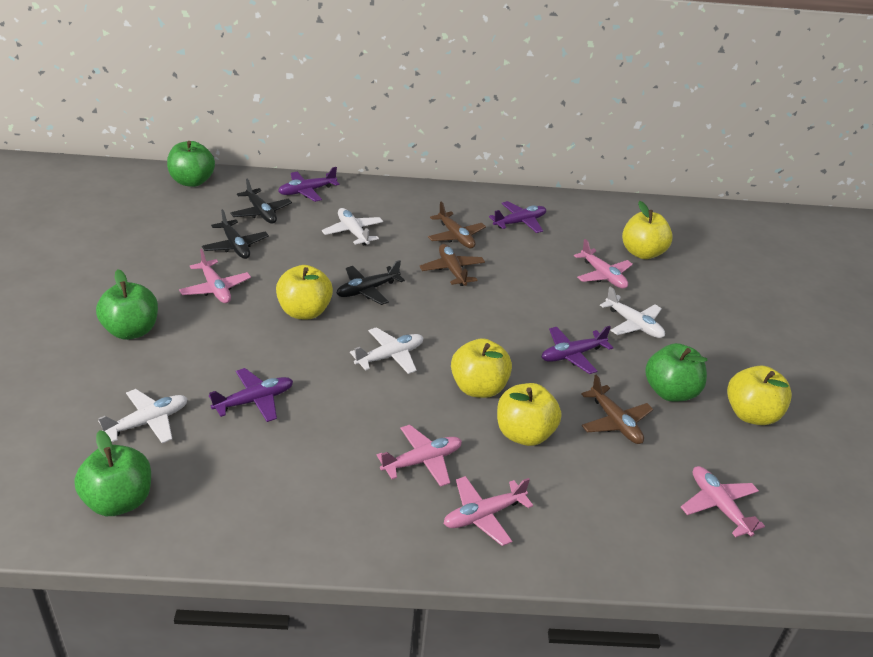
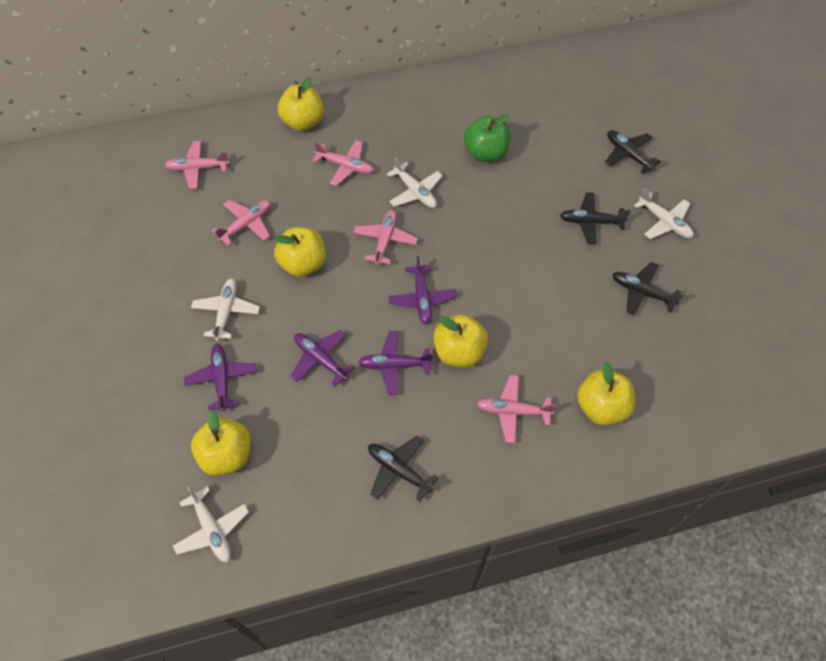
black plane: 3 -> 4
brown plane: 3 -> 0
green apple: 4 -> 1

